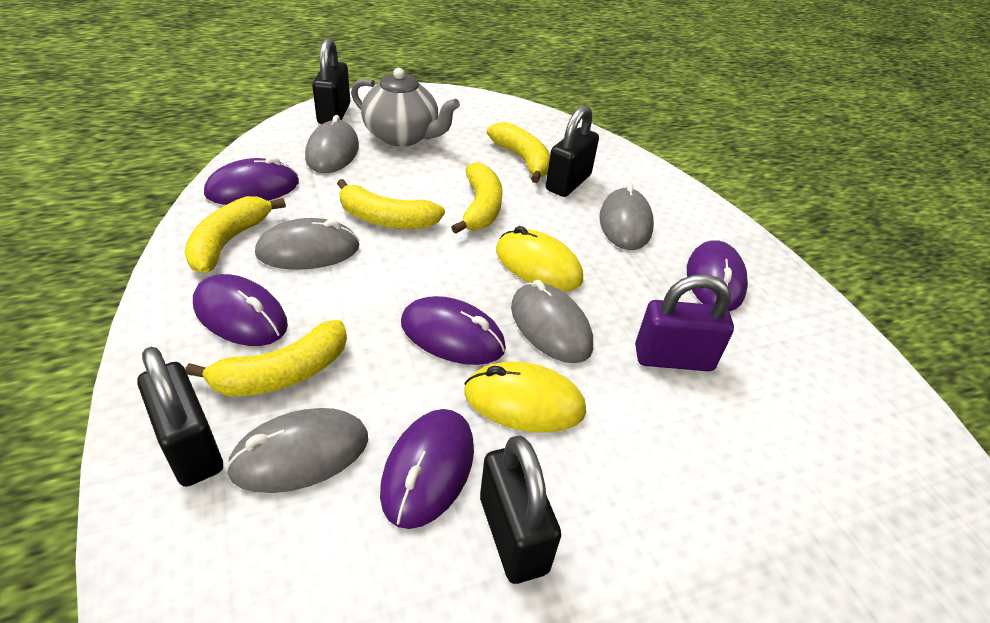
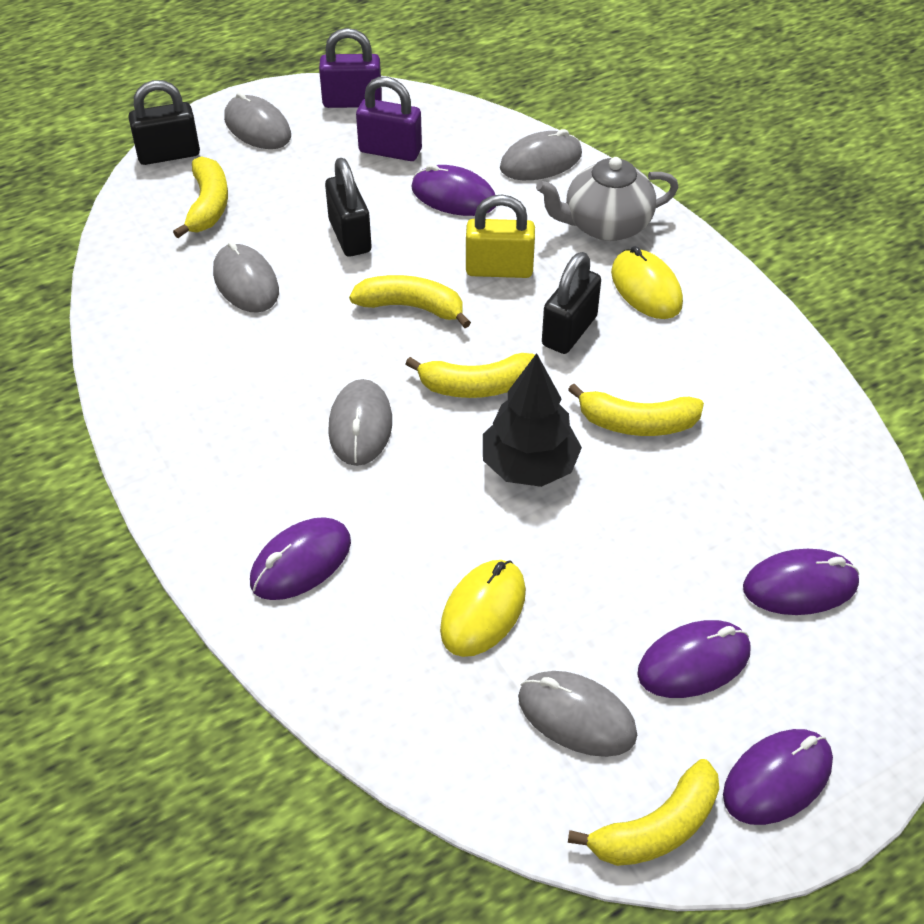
black padlock: 4 -> 3
black tree: 0 -> 1
purple padlock: 1 -> 2
yellow padlock: 0 -> 1

